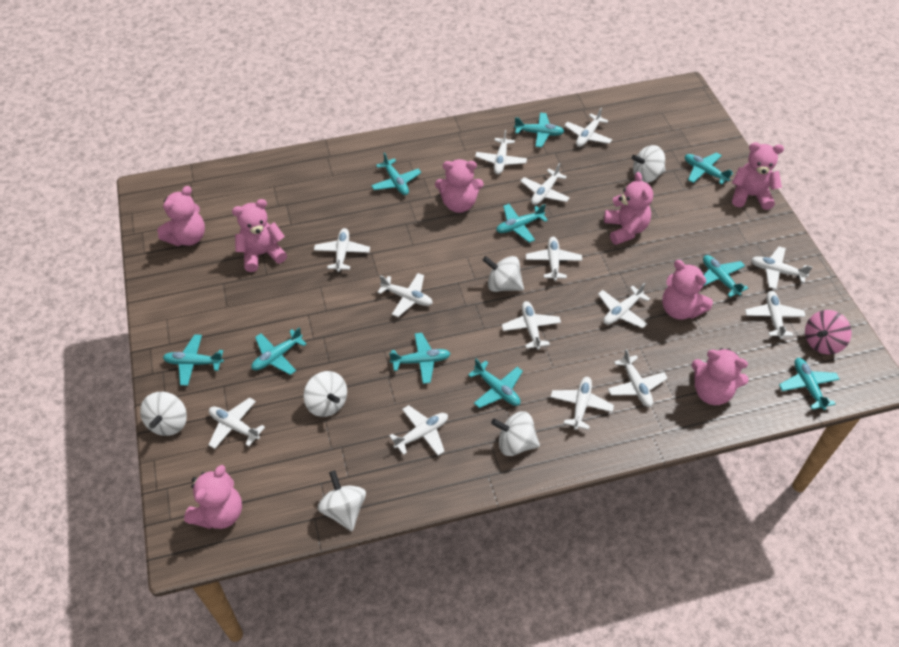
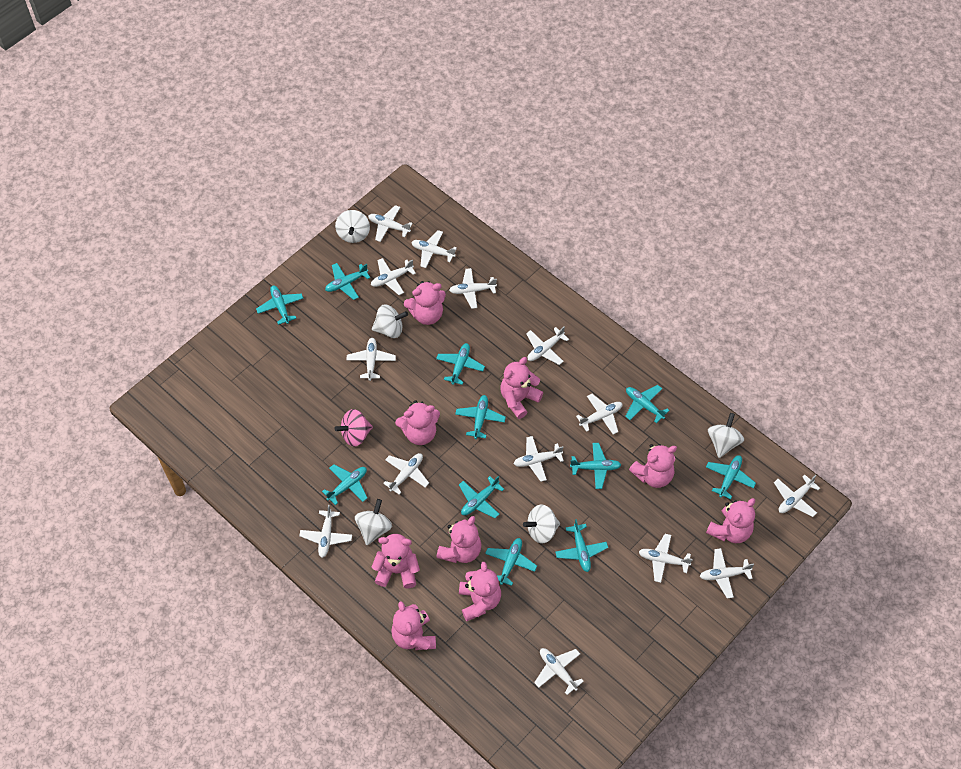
pink teddy bear: 8 -> 9
turquoise plane: 10 -> 11
white spinning top: 6 -> 5

